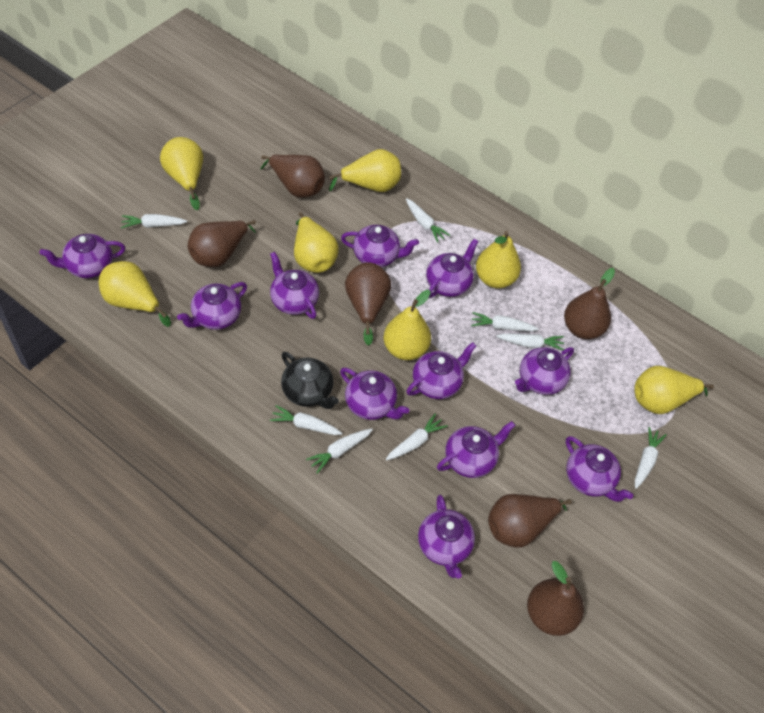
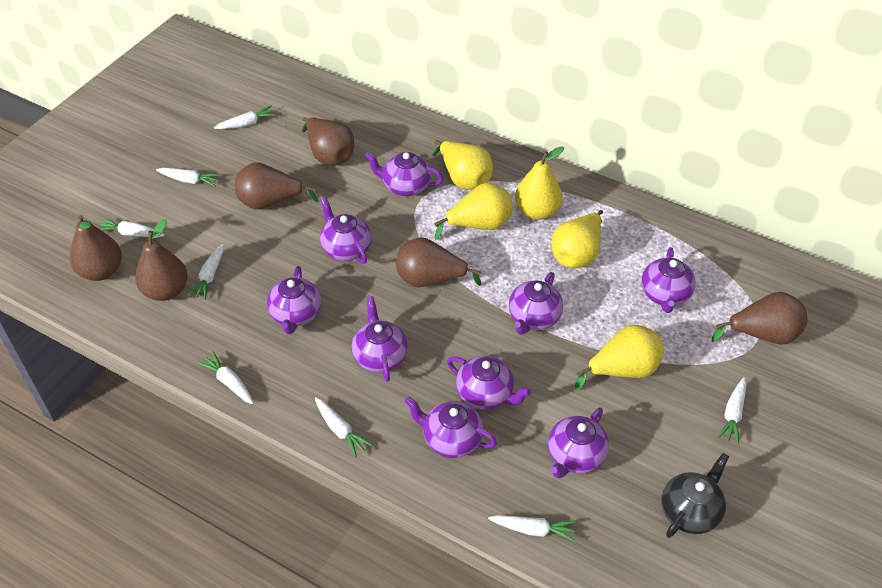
purple teapot: 11 -> 9
yellow pear: 7 -> 5

